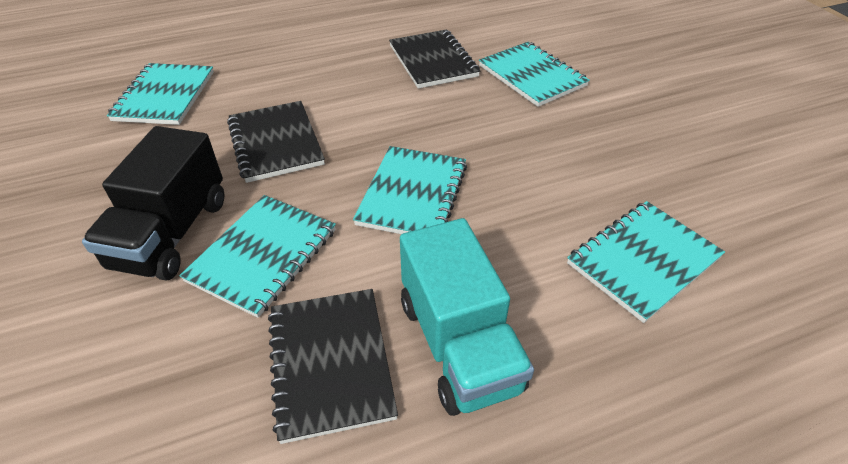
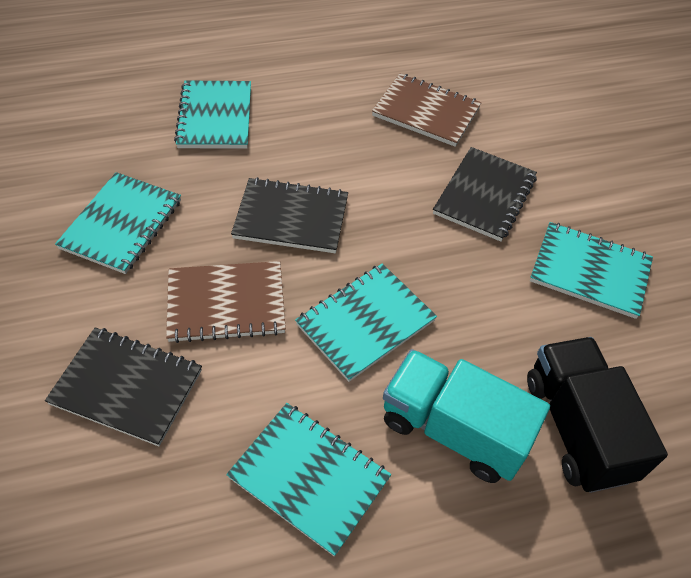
brown notebook: 0 -> 2

